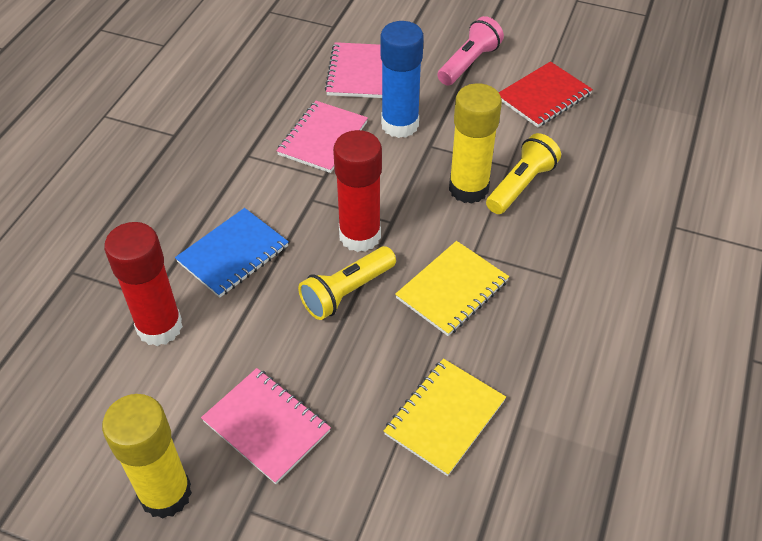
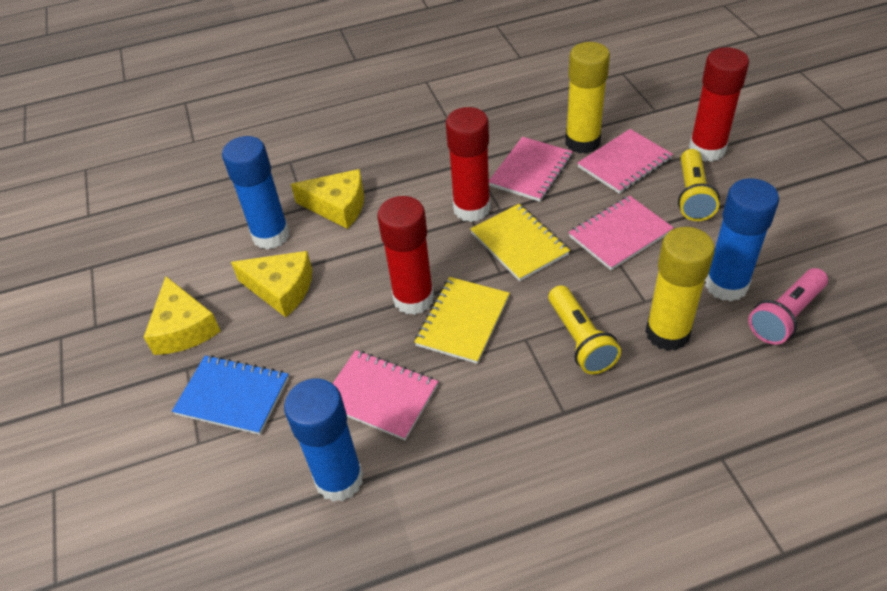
blue glue stick: 1 -> 3
pink notebook: 3 -> 4
red glue stick: 2 -> 3
red notebook: 1 -> 0
yellow cheese: 0 -> 3

